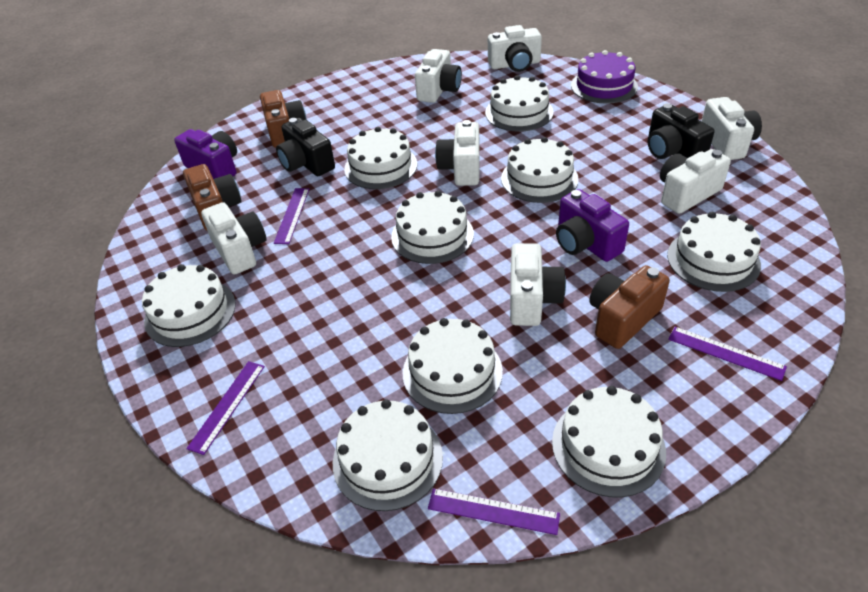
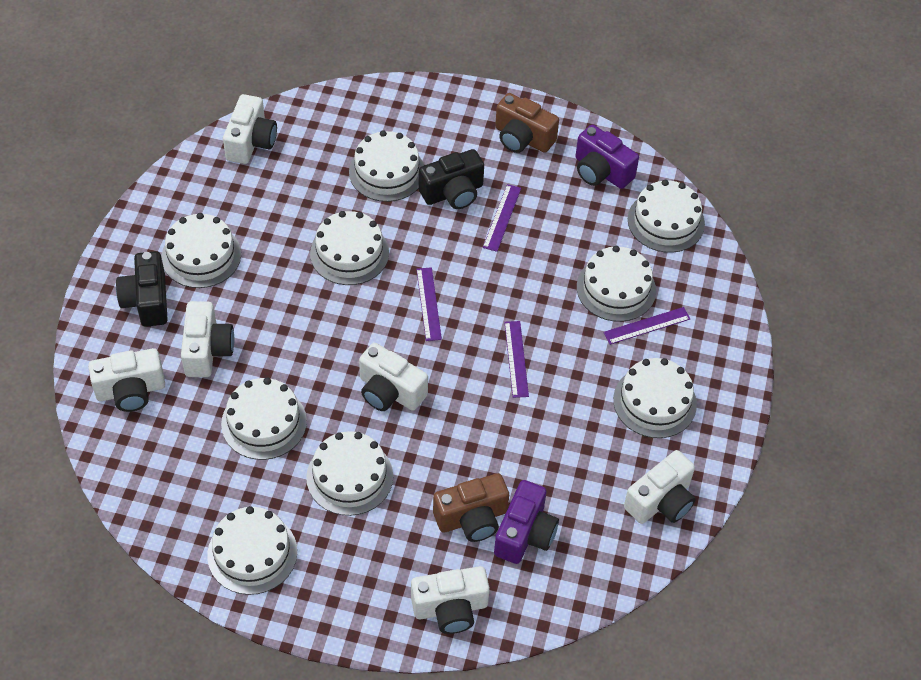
brown camera: 3 -> 2
purple cake: 1 -> 0
white camera: 7 -> 6

